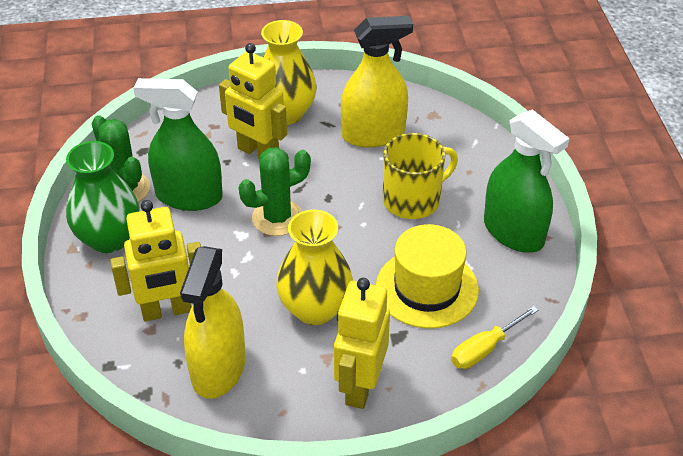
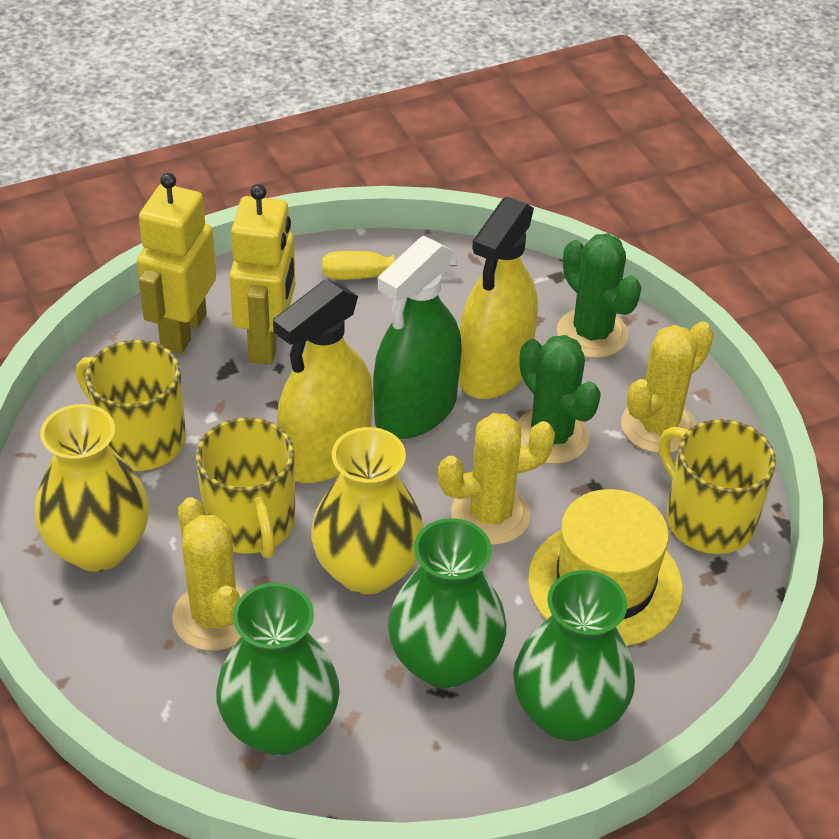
green spray bottle: 2 -> 1
green vase: 1 -> 3
yellow cactus: 0 -> 3
yellow mug: 1 -> 3
yellow robot: 3 -> 2

